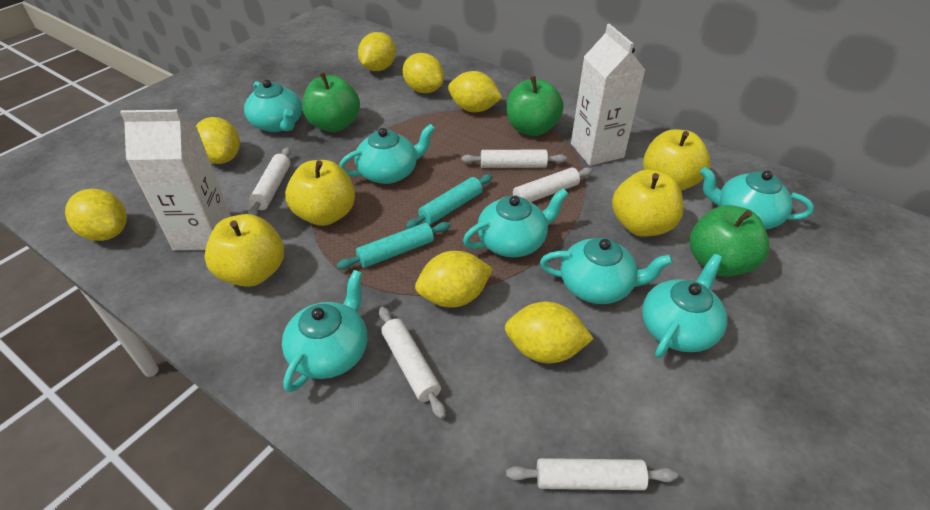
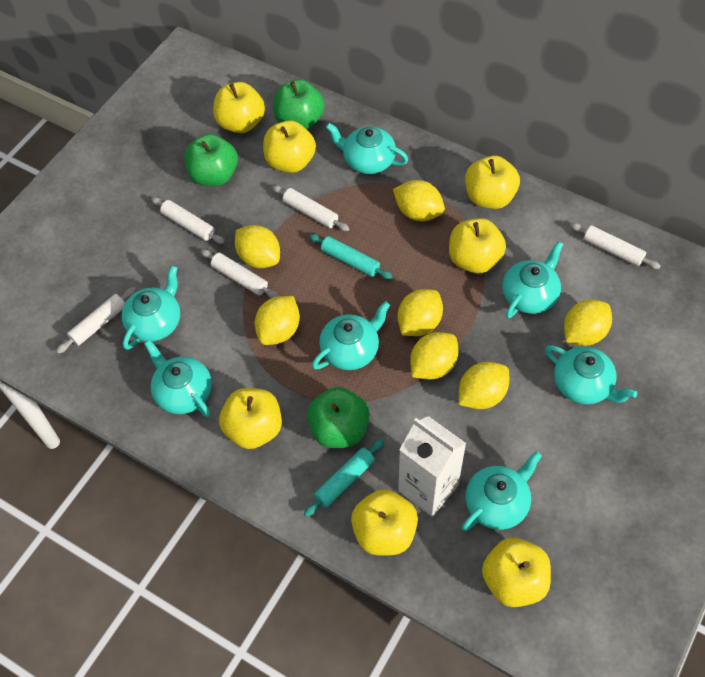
white carton: 2 -> 1
yellow apple: 4 -> 7

